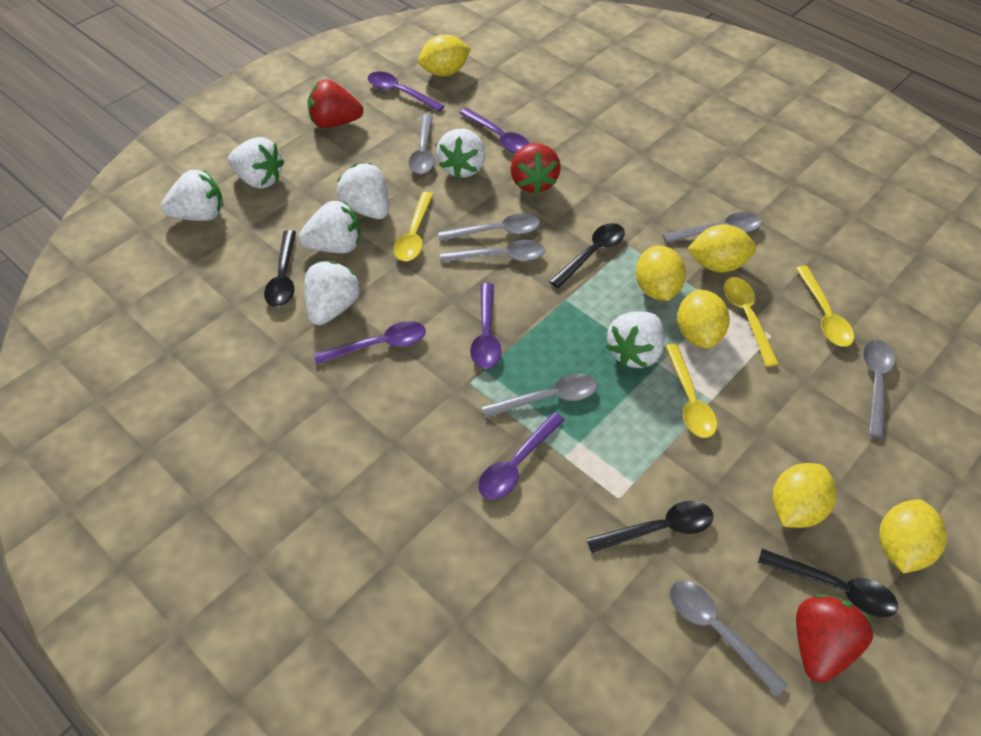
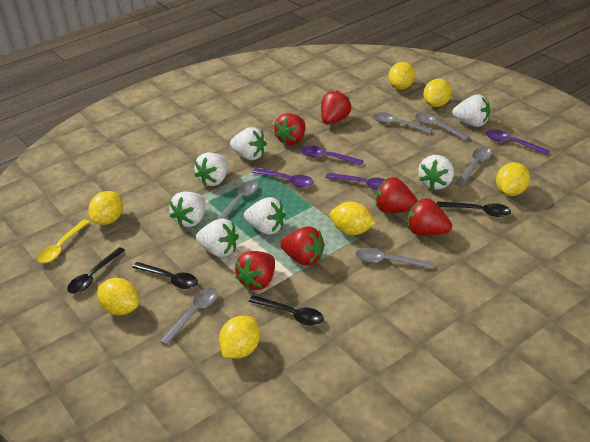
grey spoon: 7 -> 6
purple spoon: 5 -> 4
red strawberry: 3 -> 6
yellow lemon: 6 -> 7
yellow spoon: 4 -> 1

